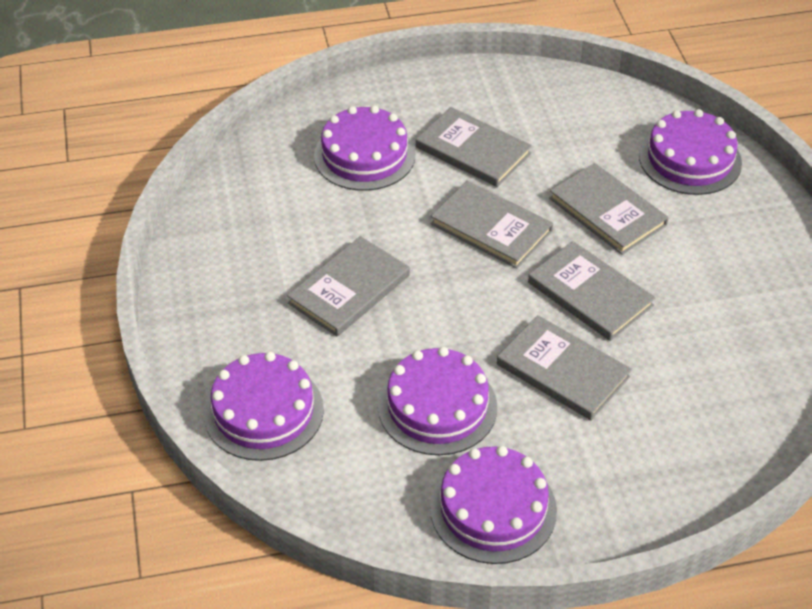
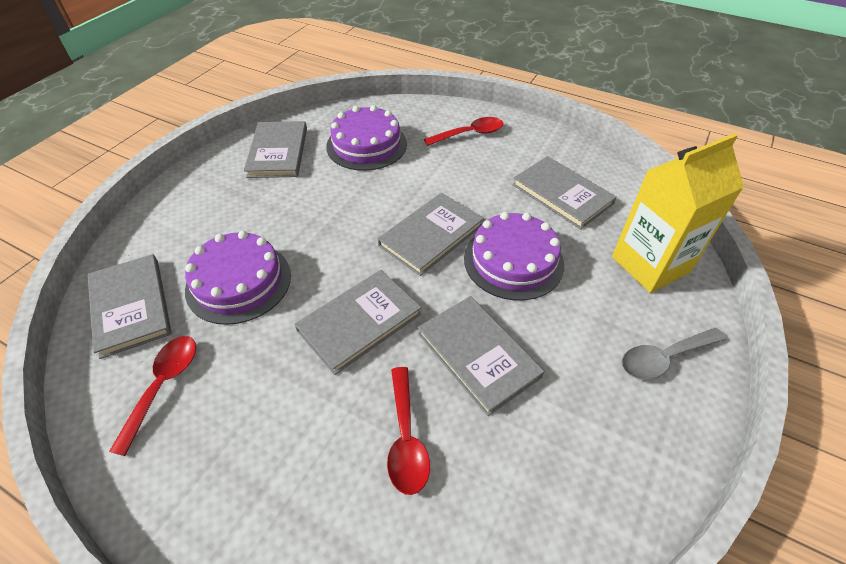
grey spoon: 0 -> 1
purple cake: 5 -> 3
red spoon: 0 -> 3
yellow carton: 0 -> 1

